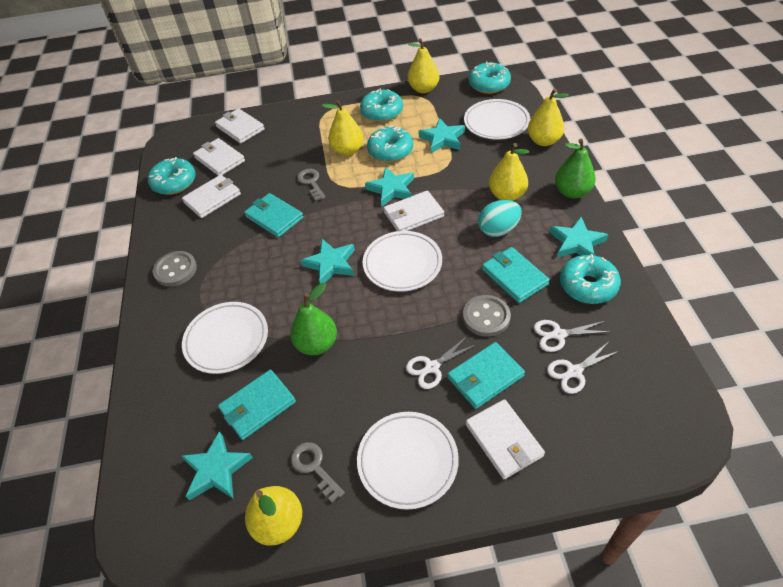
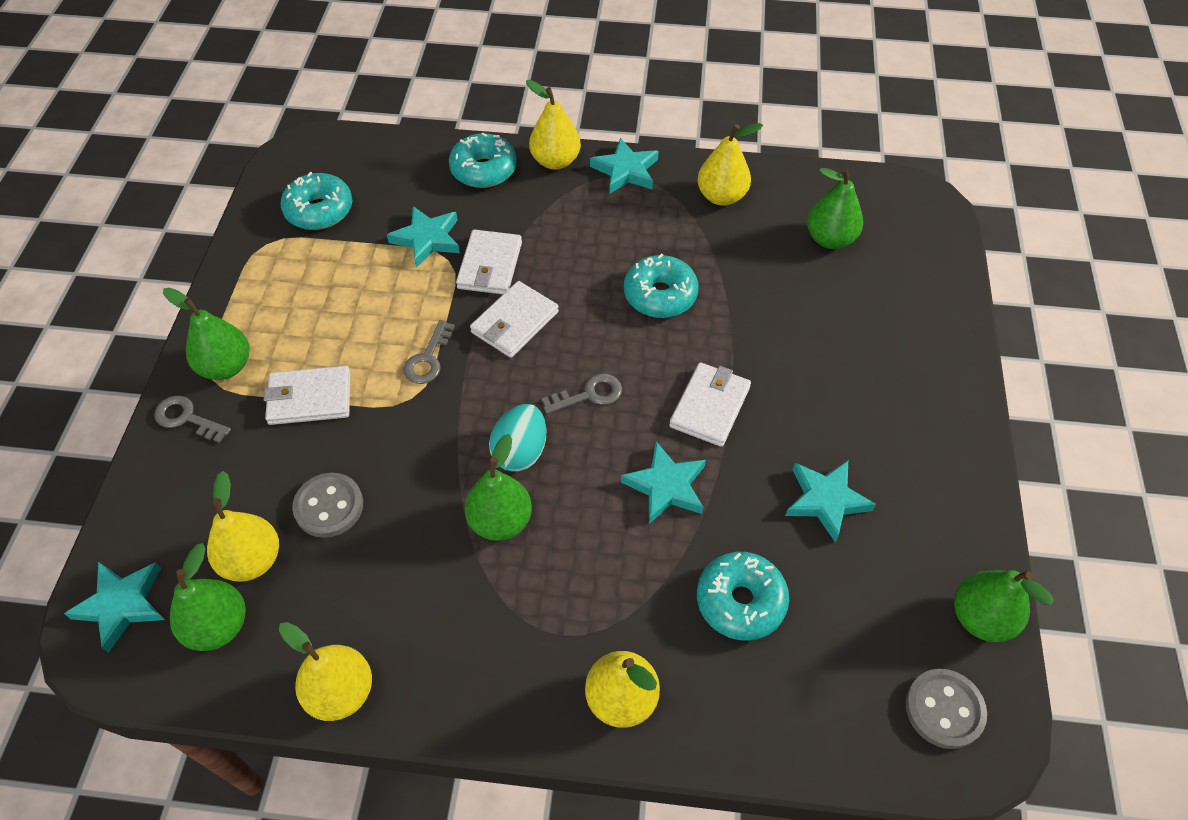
green pear: 2 -> 5
grey key: 2 -> 3
turquoise donut: 5 -> 4
turquoise wallet: 4 -> 0
white plate: 4 -> 0
white scissors: 3 -> 0
white wallet: 5 -> 4

